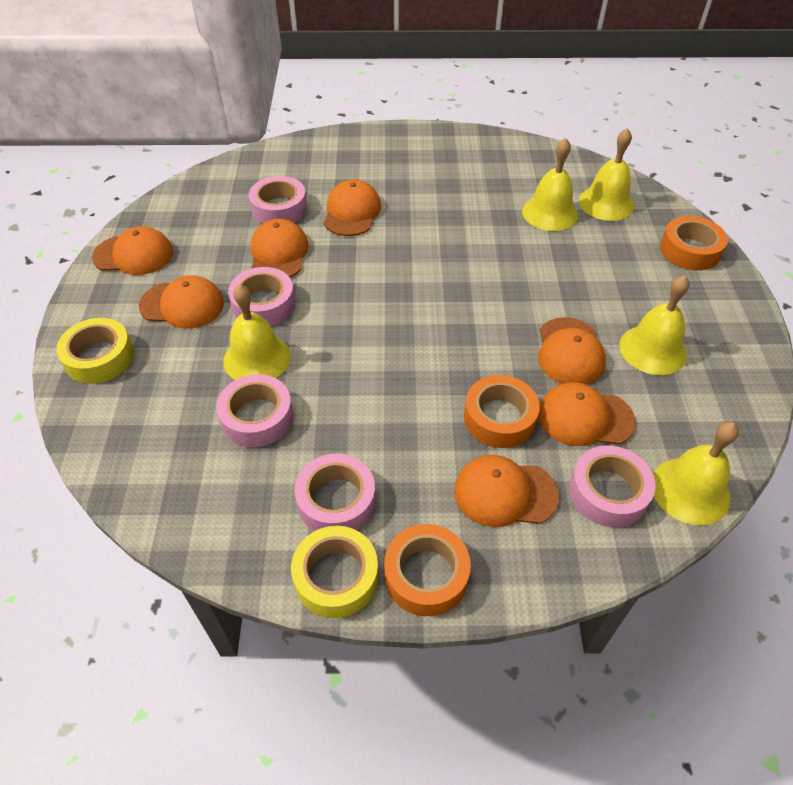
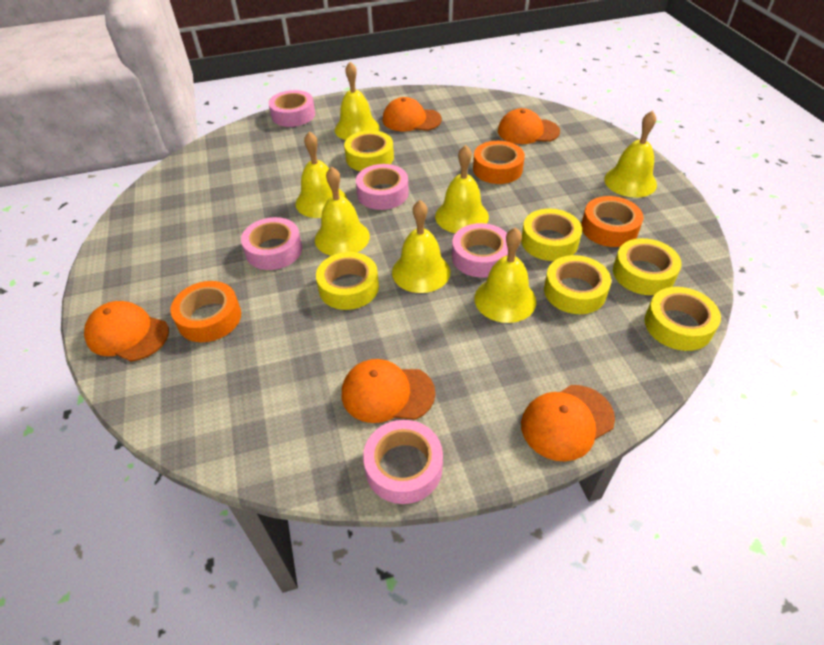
orange cap: 7 -> 5
yellow bell: 5 -> 7
yellow tape: 2 -> 6

